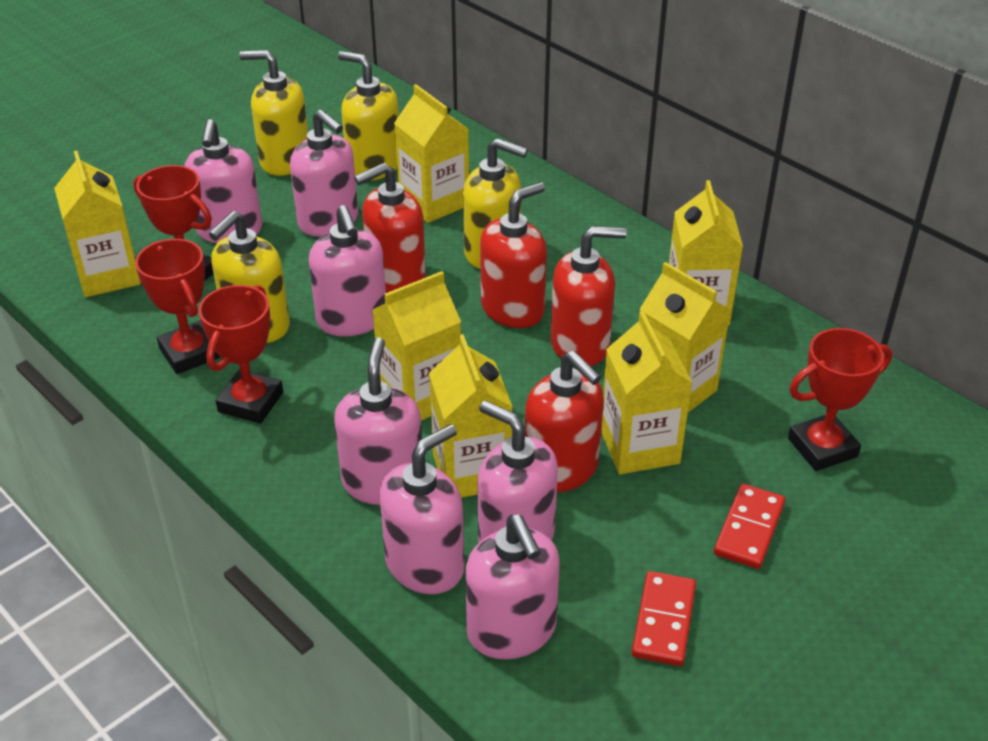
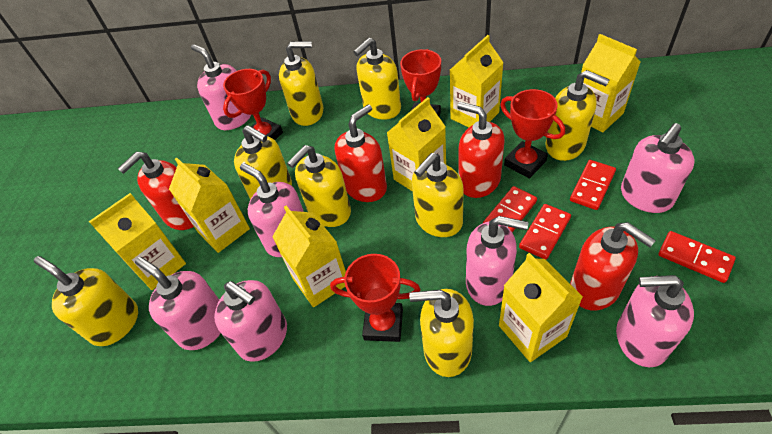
red domino: 2 -> 4
yellow soap dispenser: 4 -> 8

